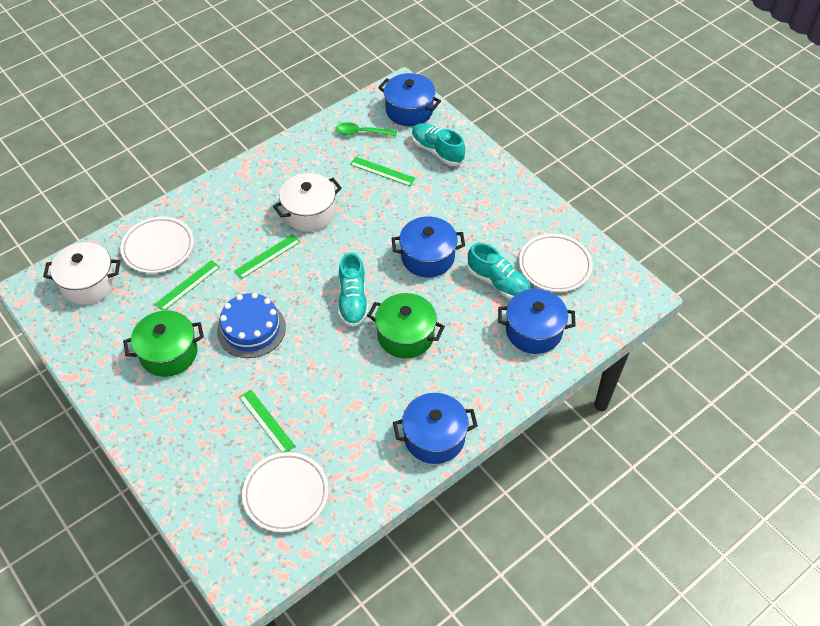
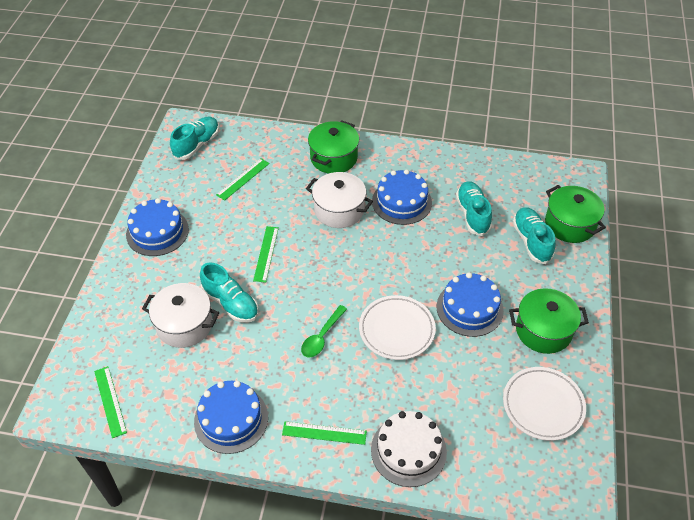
blue cake: 1 -> 4
blue pot: 4 -> 0
green pot: 2 -> 3
turquoise shoe: 3 -> 4
white cake: 0 -> 1
white plate: 3 -> 2

